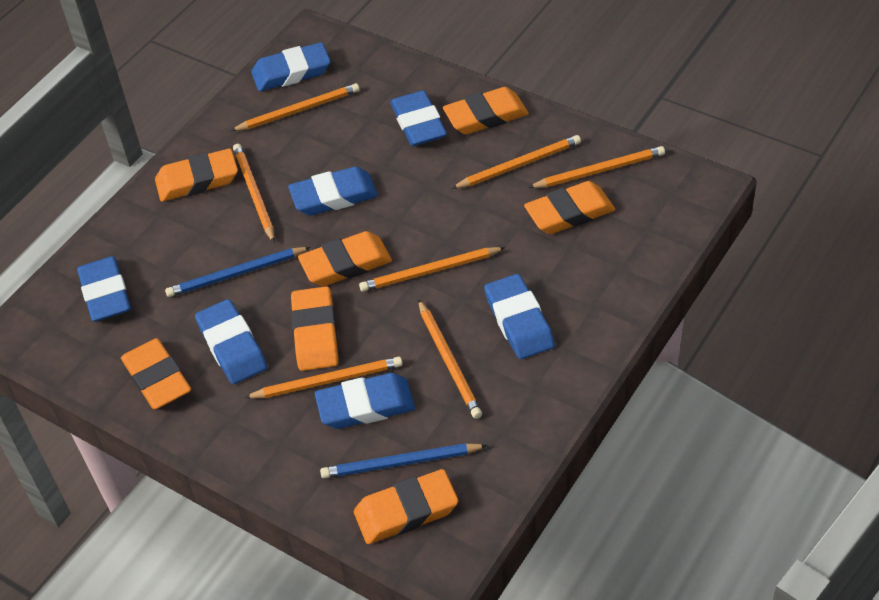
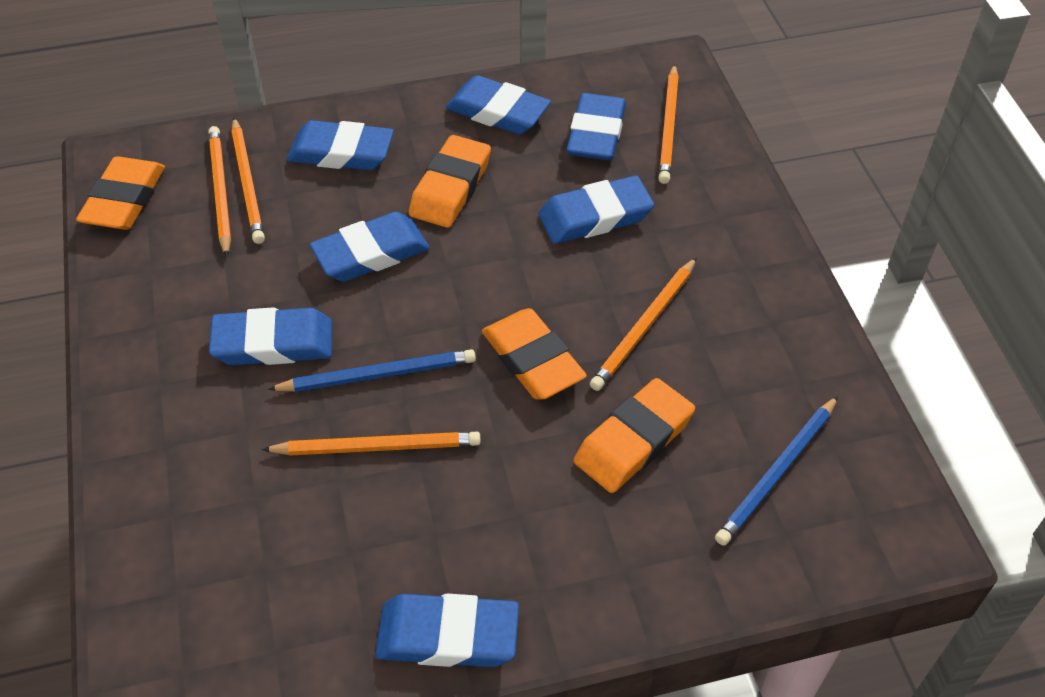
orange eraser: 7 -> 4
orange pencil: 7 -> 5

